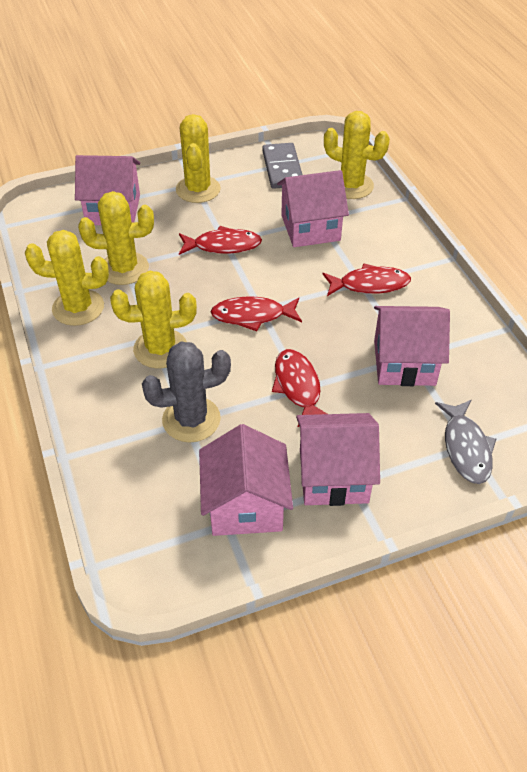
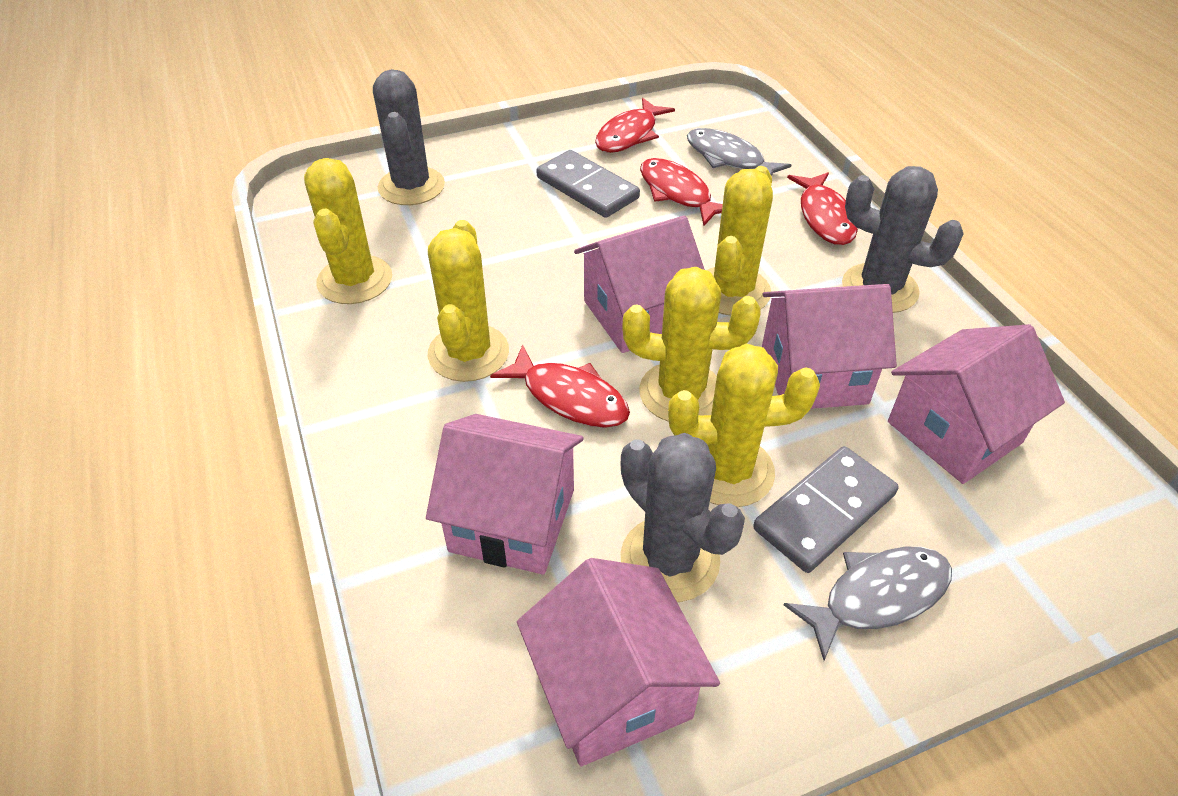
grey cactus: 1 -> 3
grey domino: 1 -> 2
grey fish: 1 -> 2

